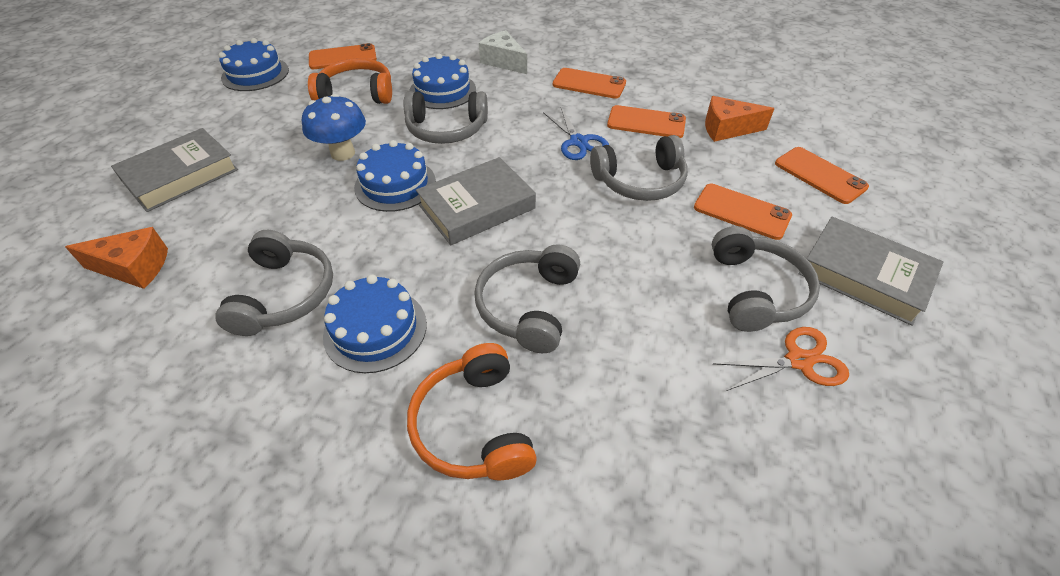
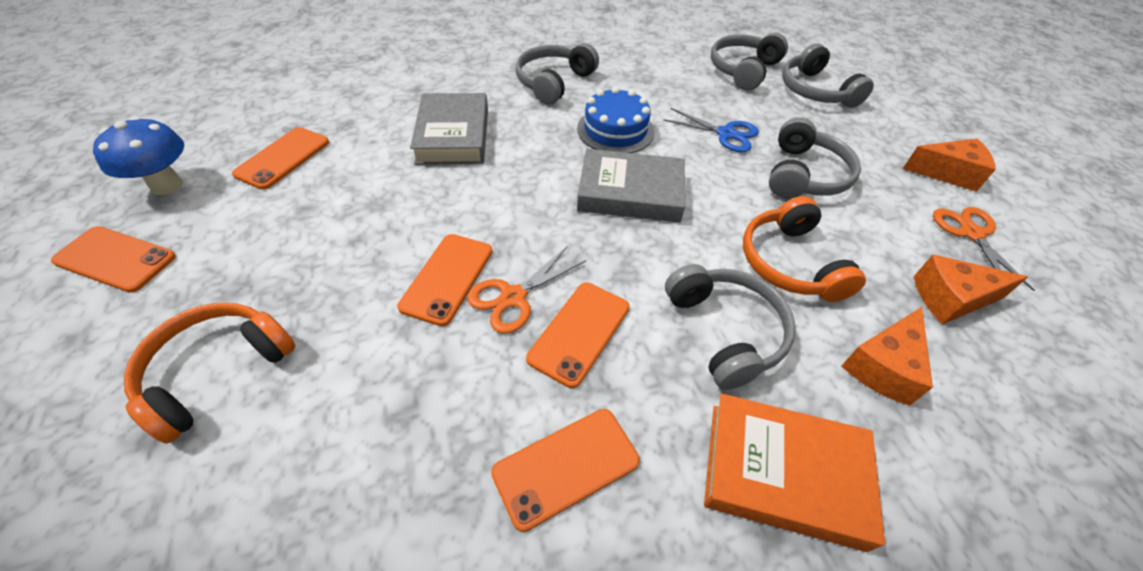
blue cake: 4 -> 1
grey book: 3 -> 2
orange book: 0 -> 1
orange cheese: 2 -> 3
orange scissors: 1 -> 2
white cheese: 1 -> 0

